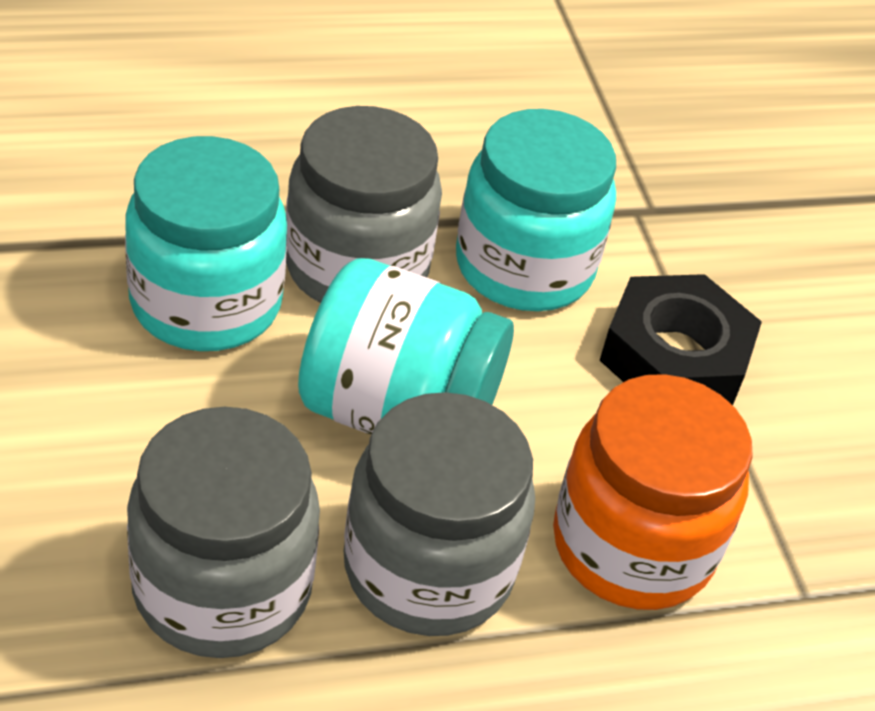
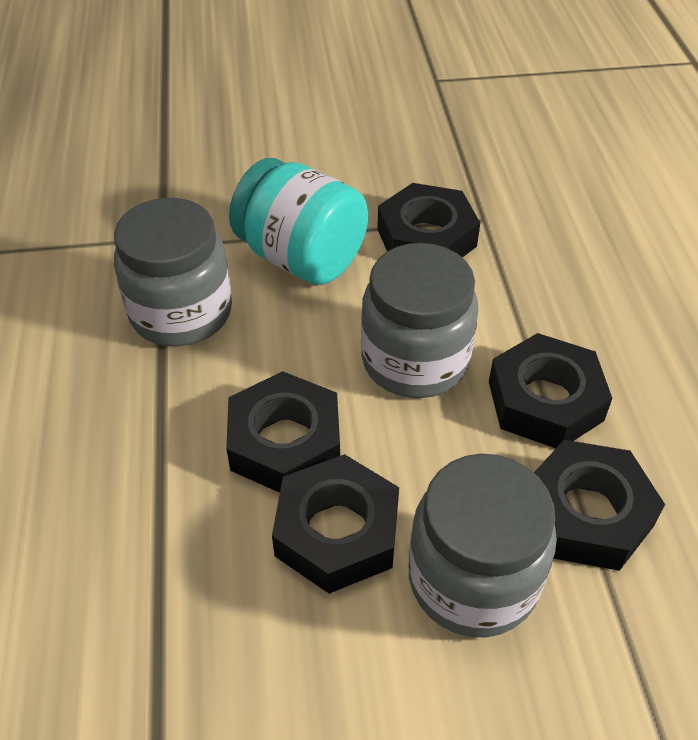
black nut: 1 -> 5
orange jar: 1 -> 0
turquoise jar: 3 -> 1

